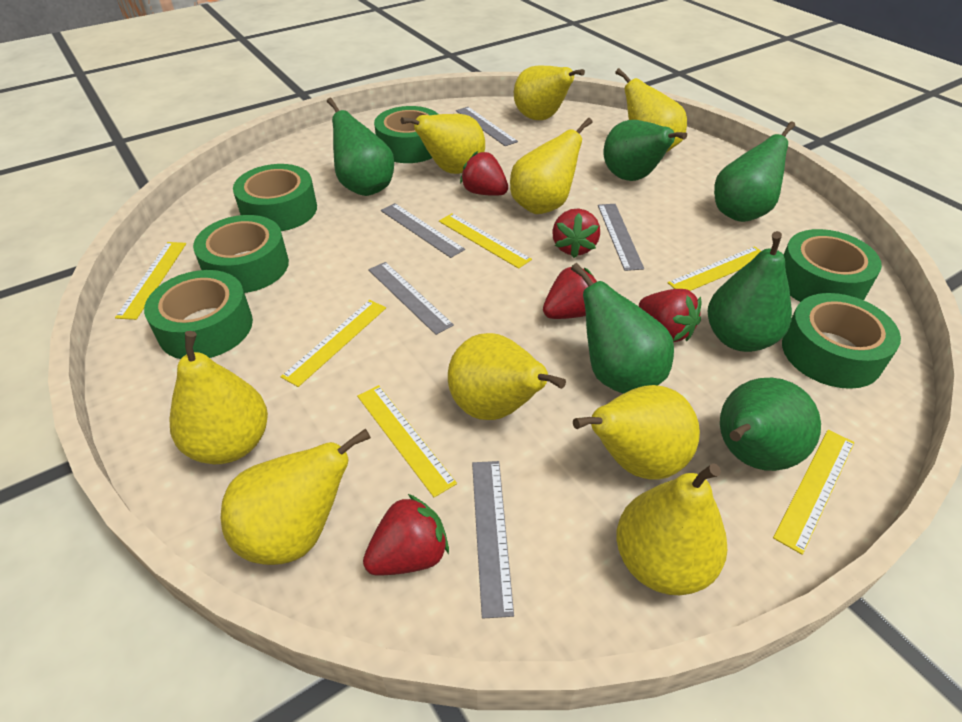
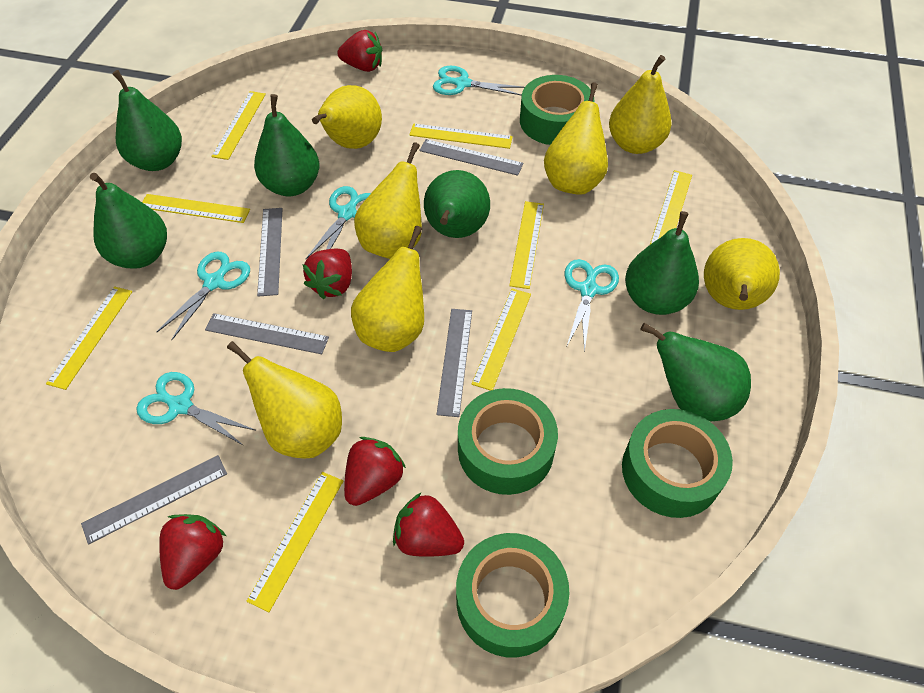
green tape: 6 -> 4
turquoise scissors: 0 -> 5
yellow pear: 9 -> 7
yellow ruler: 6 -> 8

